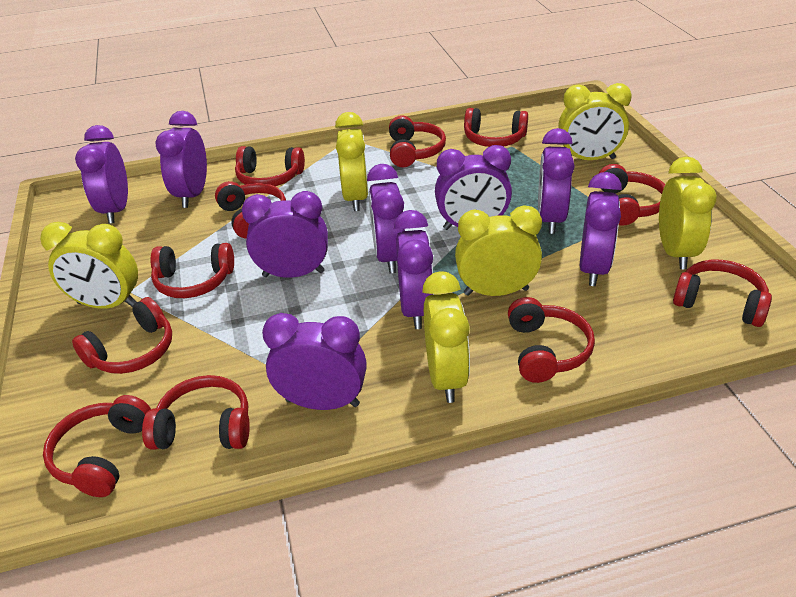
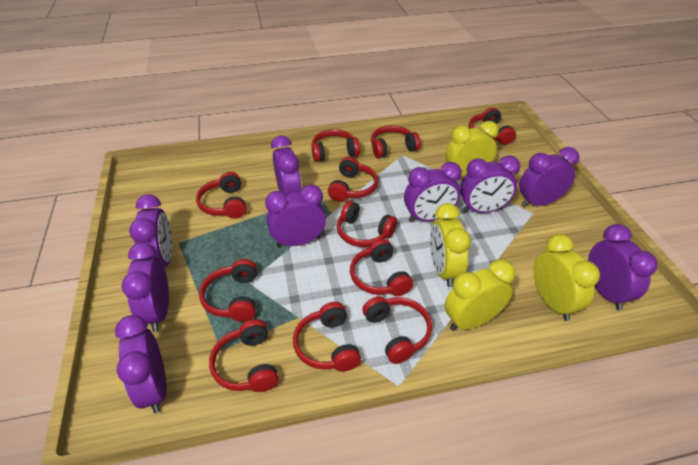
yellow clock: 6 -> 4

